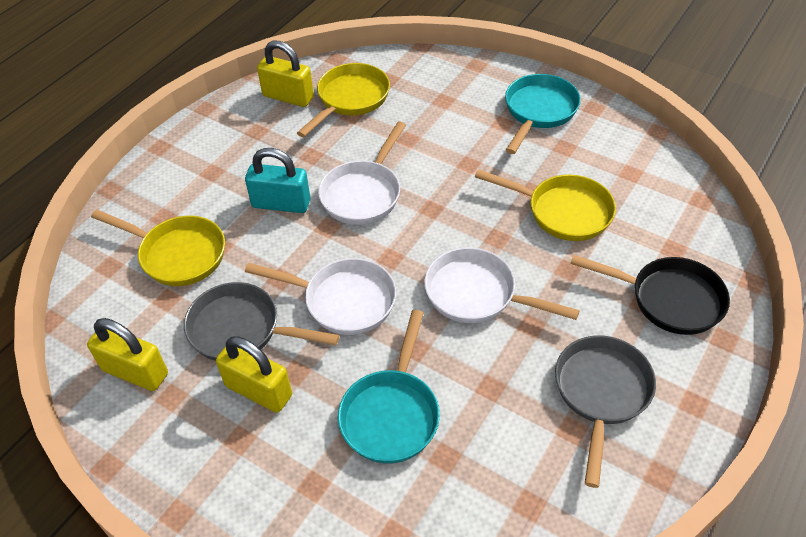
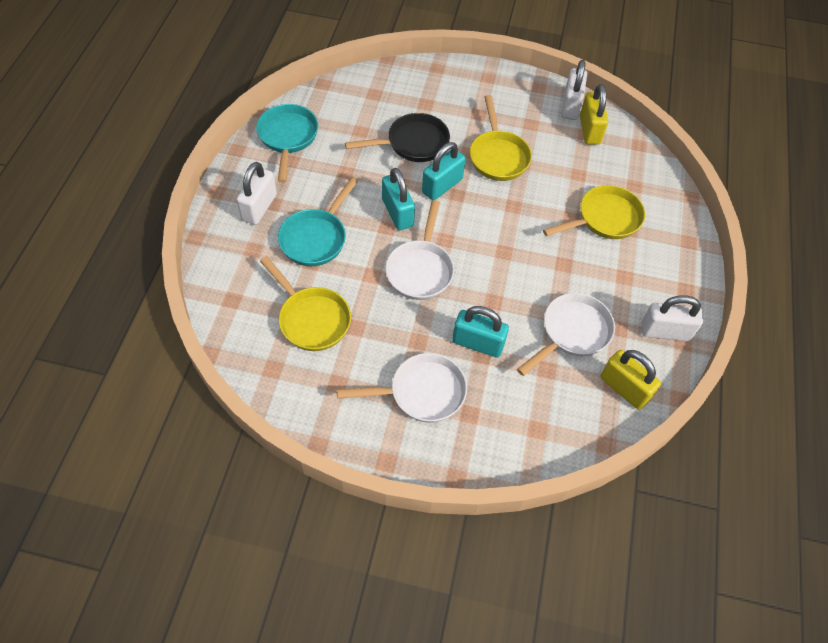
grey pan: 2 -> 0
turquoise padlock: 1 -> 3
white padlock: 0 -> 3
yellow padlock: 3 -> 2

